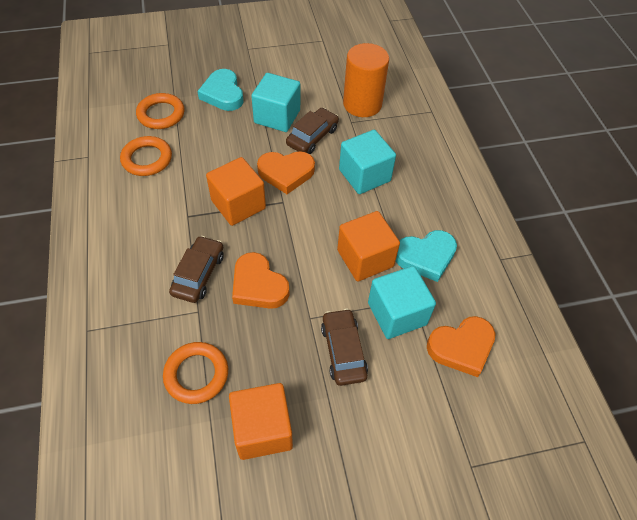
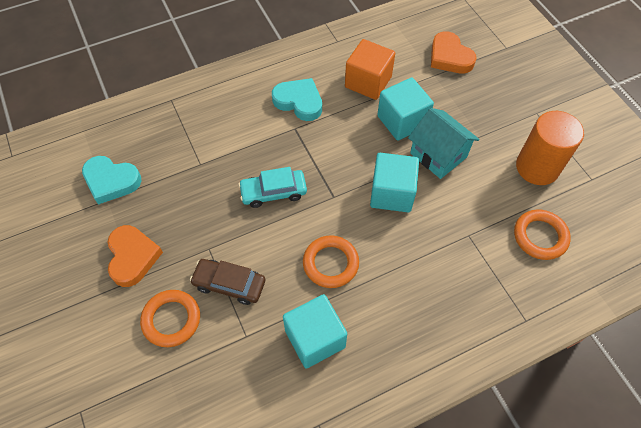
brown car: 3 -> 1
orange cube: 3 -> 1
orange heart: 3 -> 2
turquoise car: 0 -> 1
turquoise house: 0 -> 1

